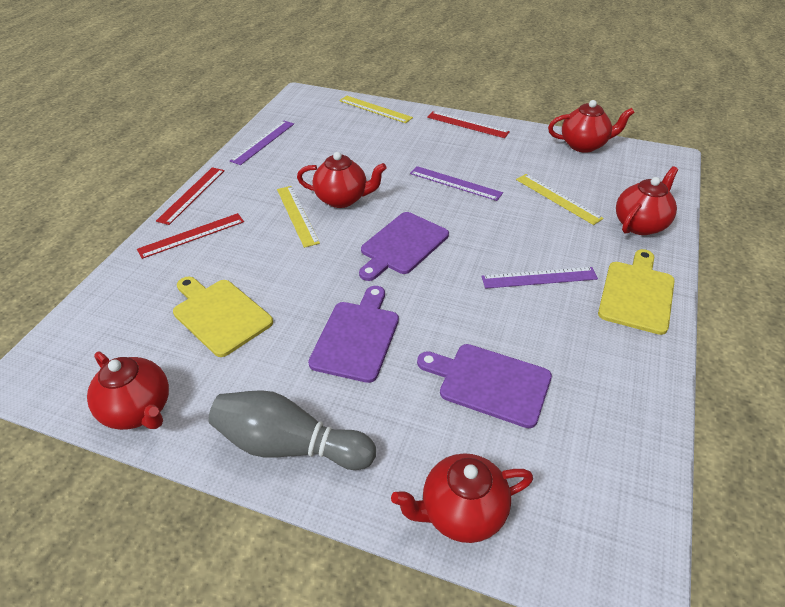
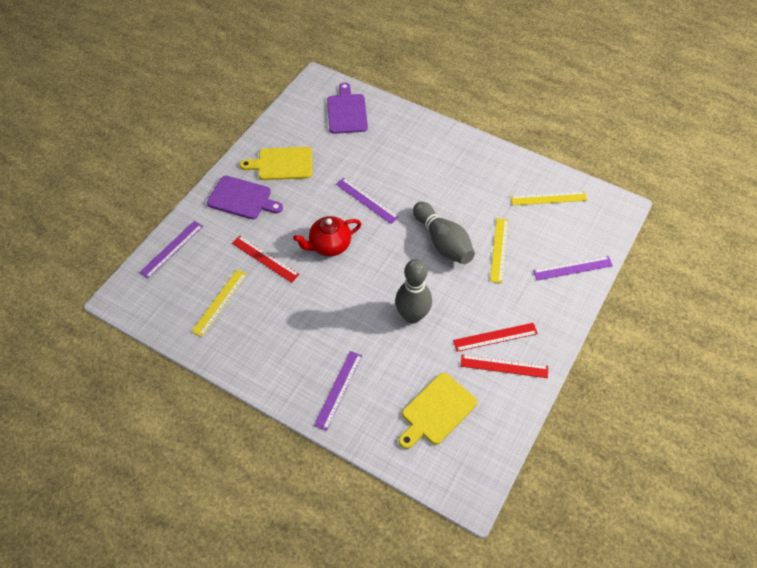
grey bowling pin: 1 -> 2
purple cutting board: 3 -> 2
purple ruler: 3 -> 4
red teapot: 5 -> 1

